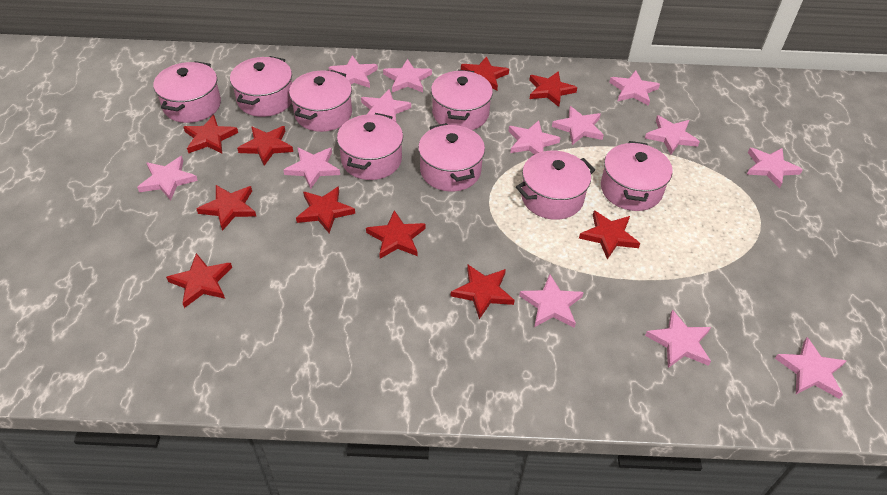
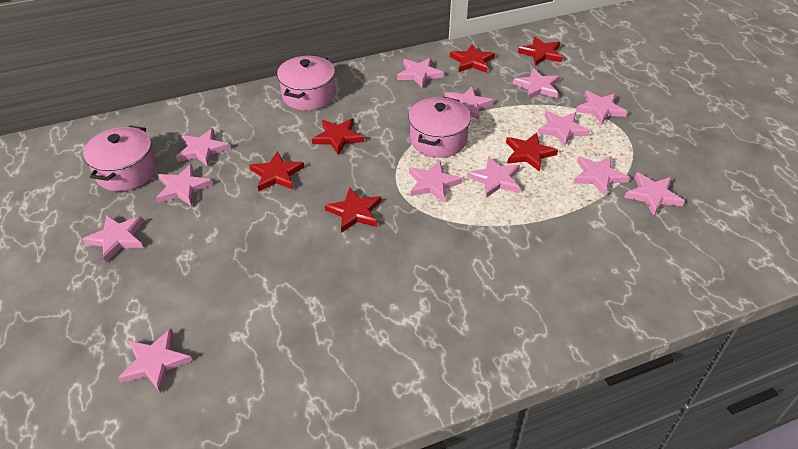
pink pot: 8 -> 3
red star: 10 -> 6

